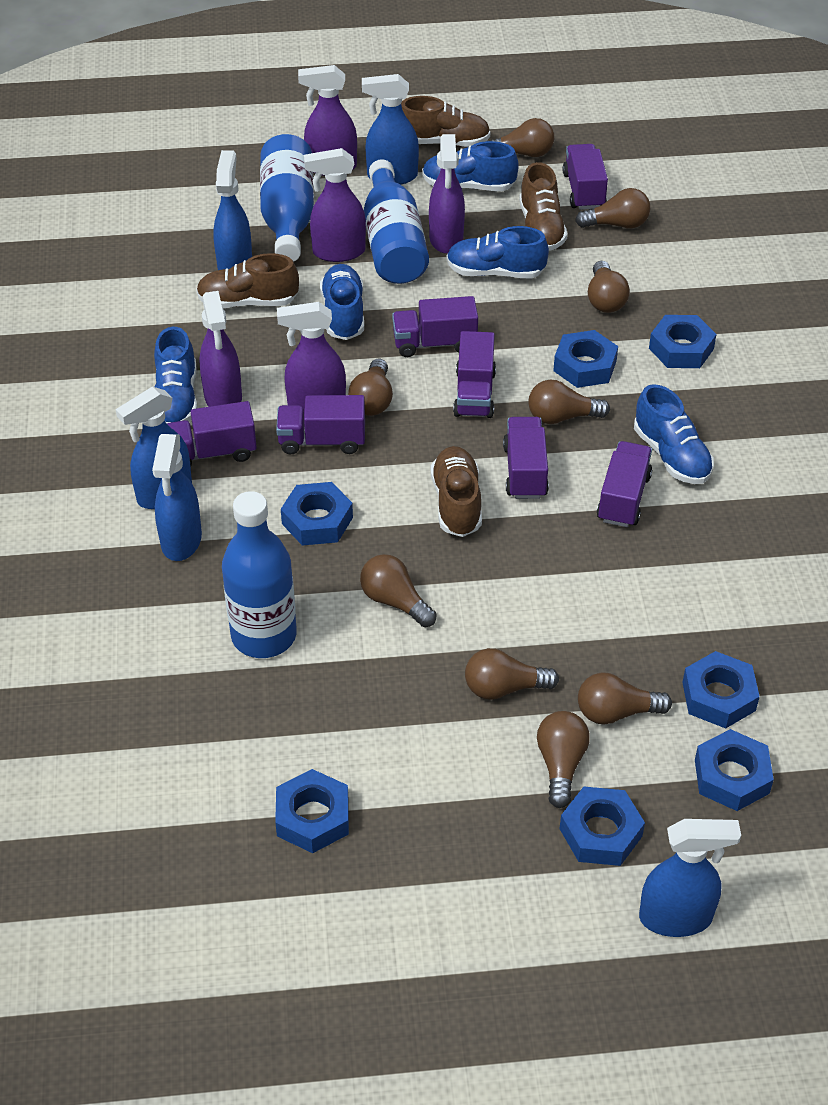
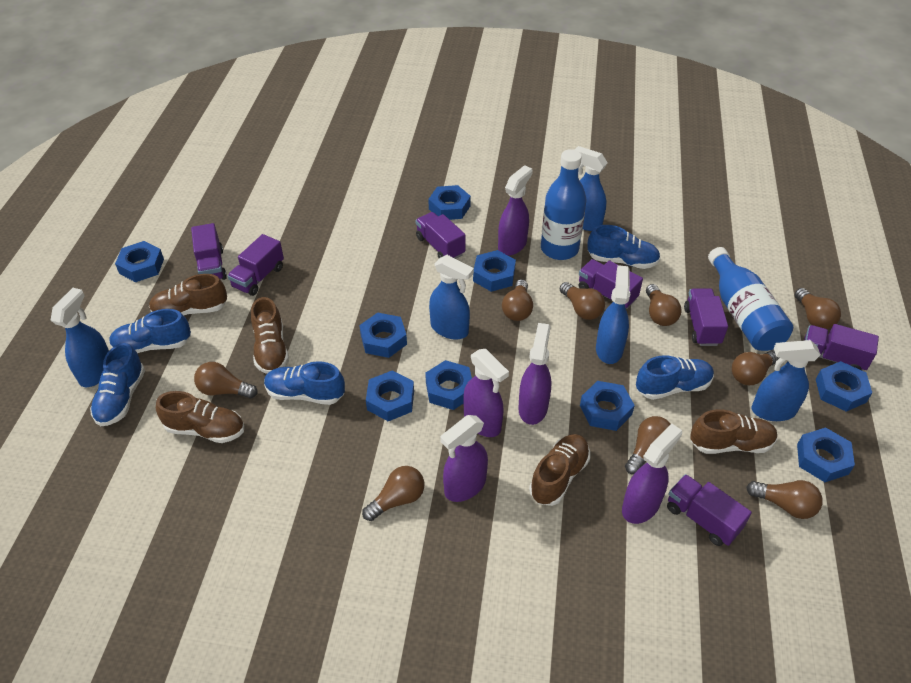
blue bottle: 3 -> 2
blue nut: 7 -> 9
brown shoe: 4 -> 5

